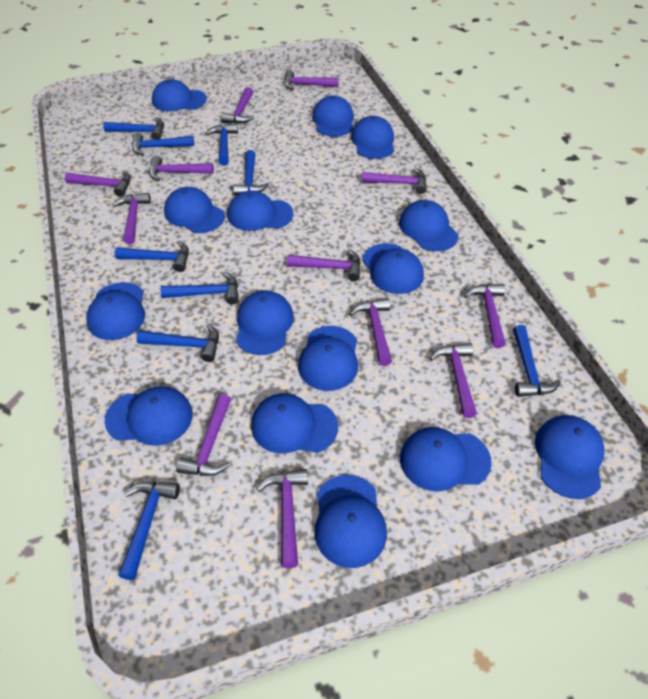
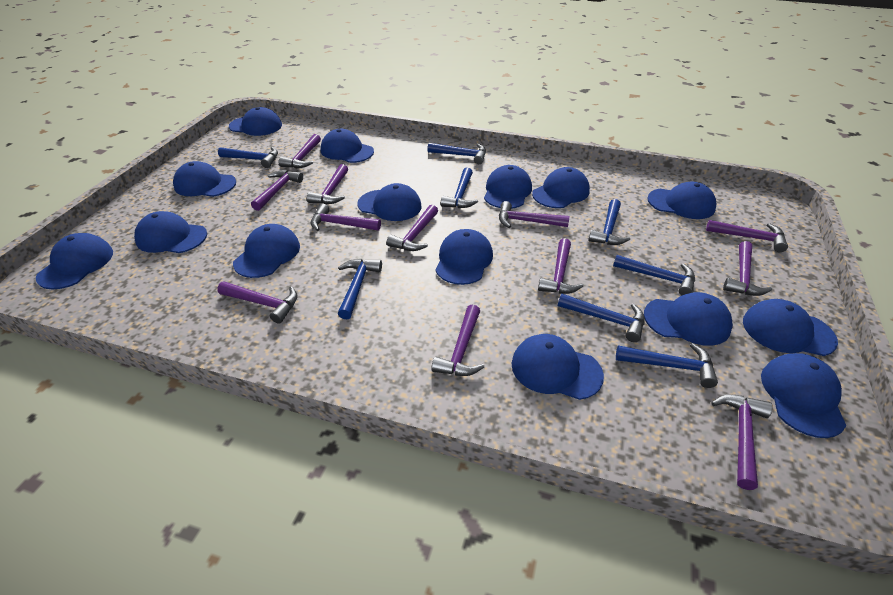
blue hammer: 9 -> 8

